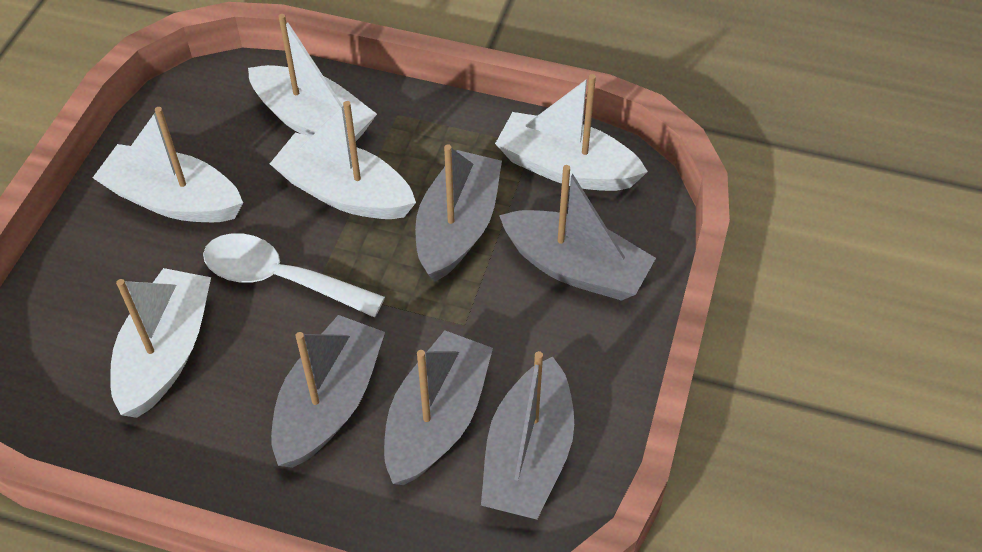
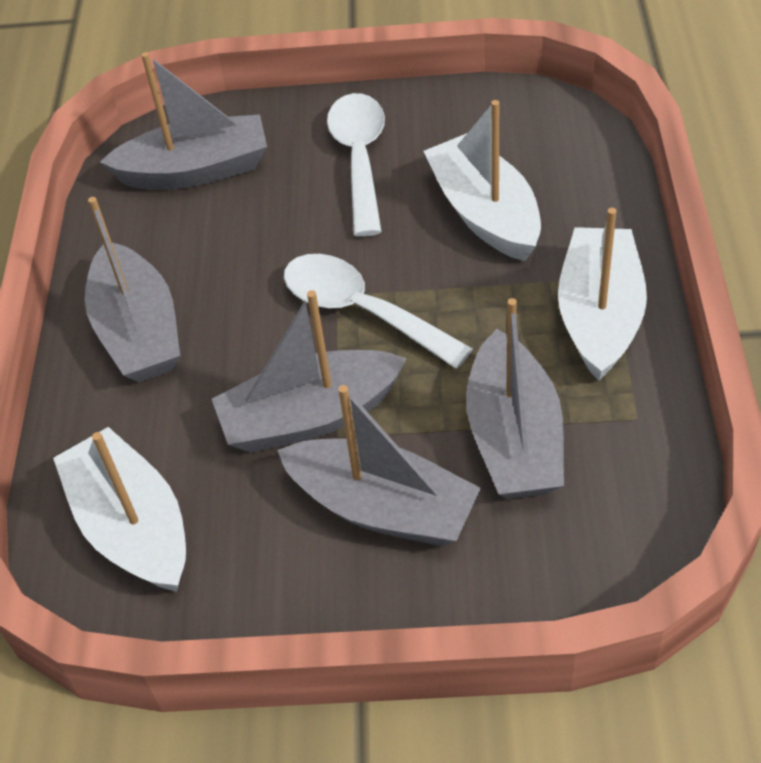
white boat: 5 -> 3
white spoon: 1 -> 2

